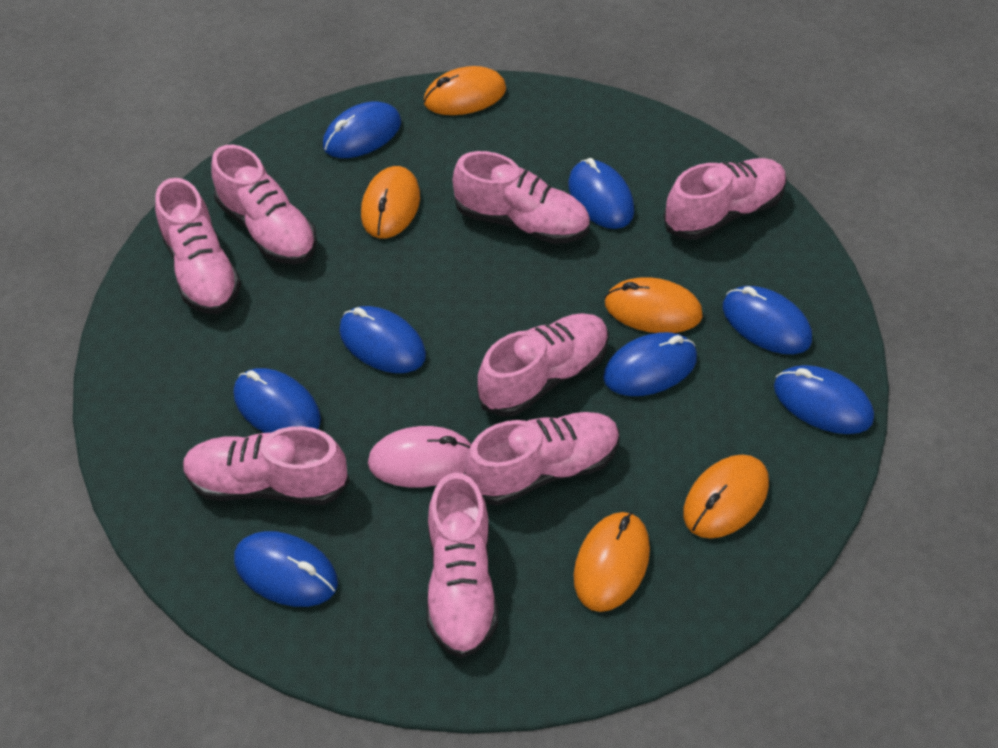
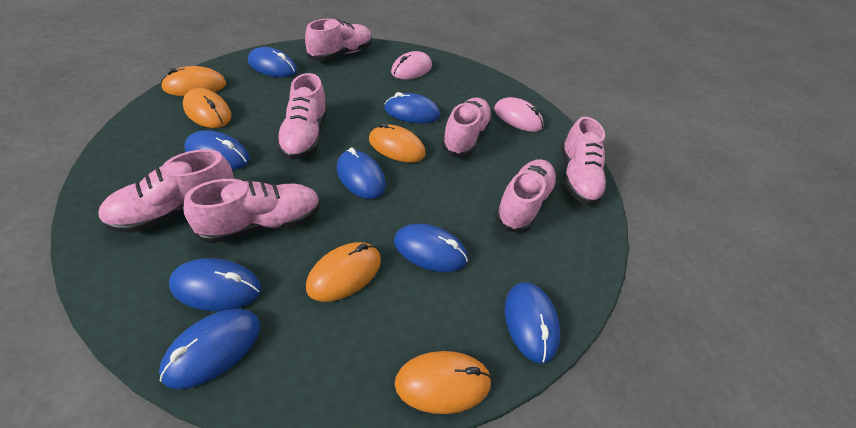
pink mouse: 1 -> 2
pink shoe: 8 -> 7

